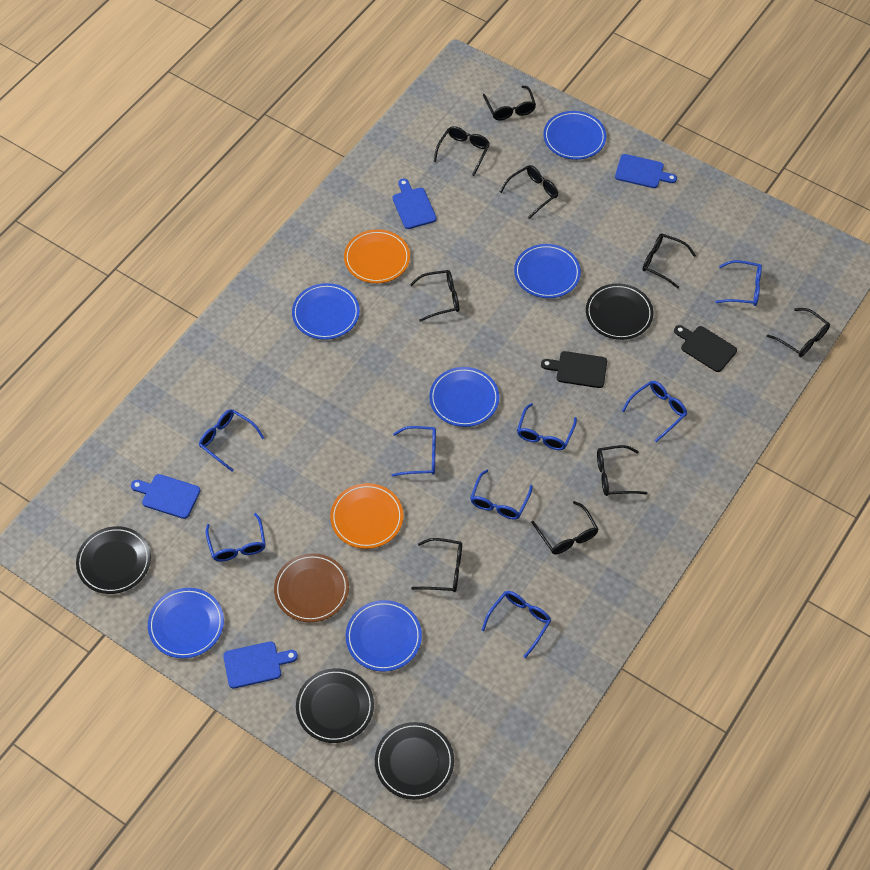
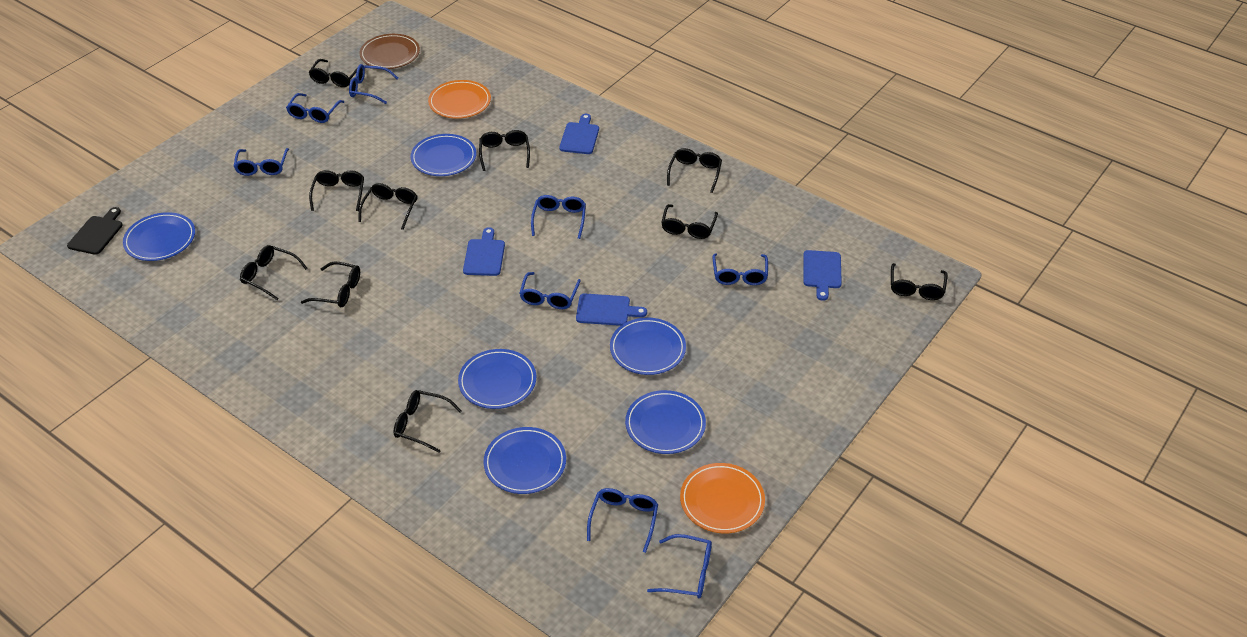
black cutting board: 2 -> 1
black glasses: 9 -> 10
black plate: 4 -> 0

